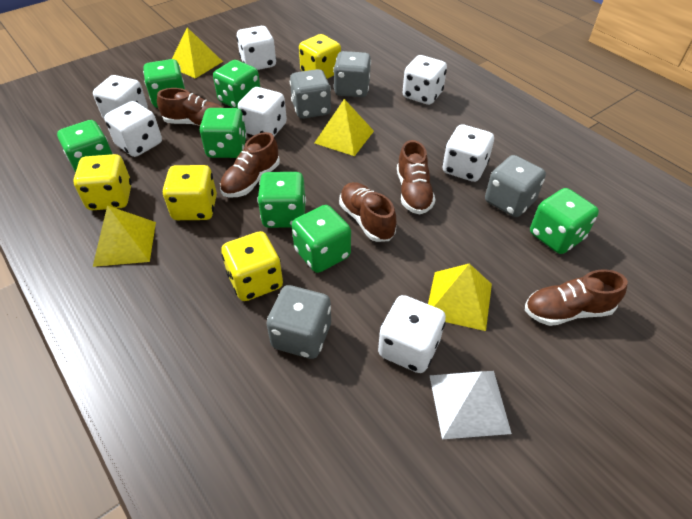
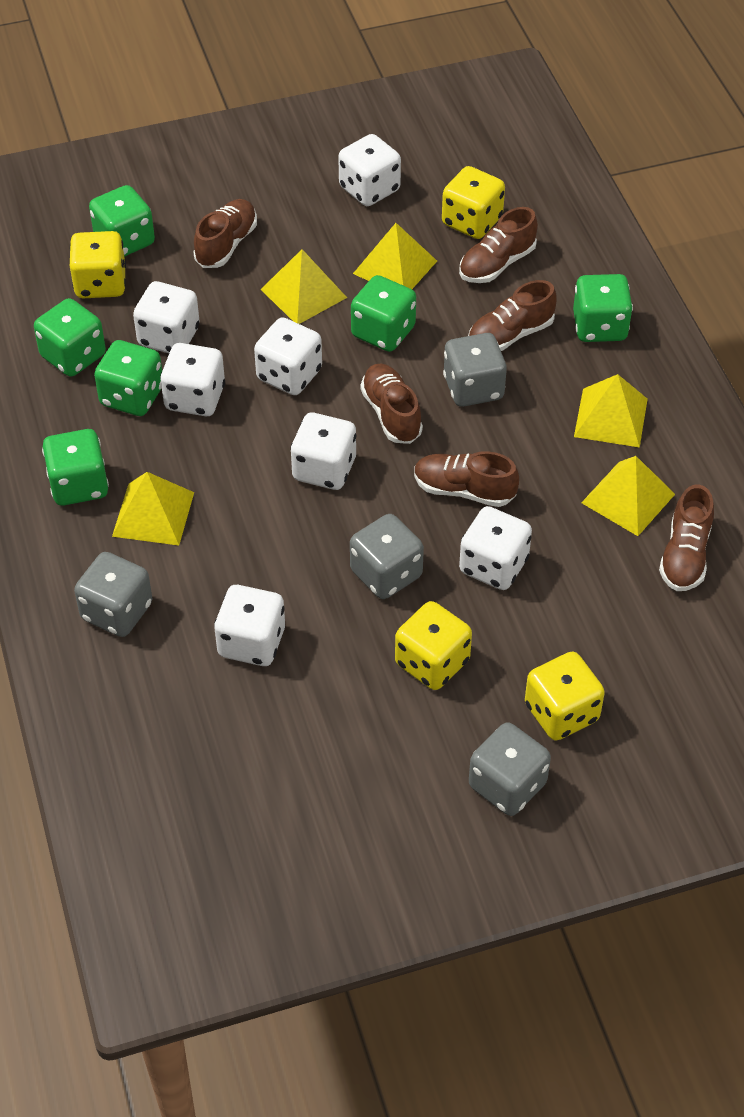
brown shoe: 5 -> 6
green dice: 7 -> 6
white pyramid: 1 -> 0
yellow pyramid: 4 -> 5

